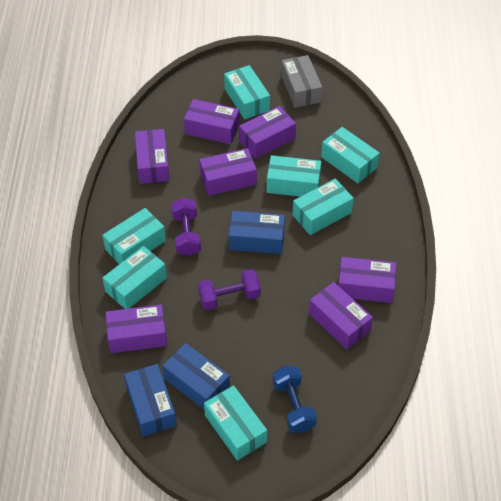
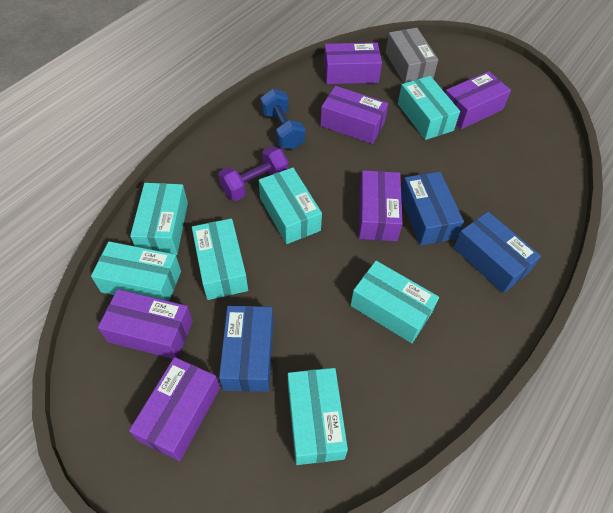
purple box: 7 -> 6
purple dumbbell: 2 -> 1

